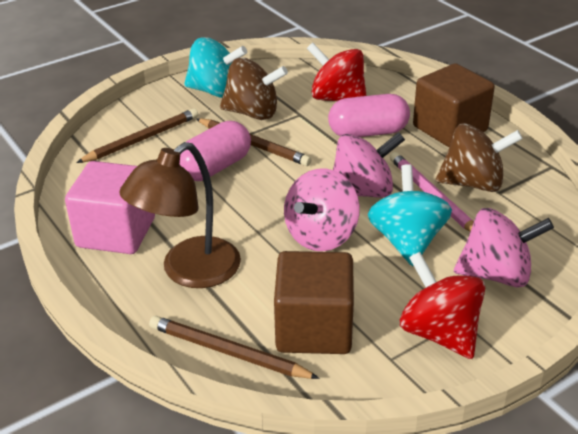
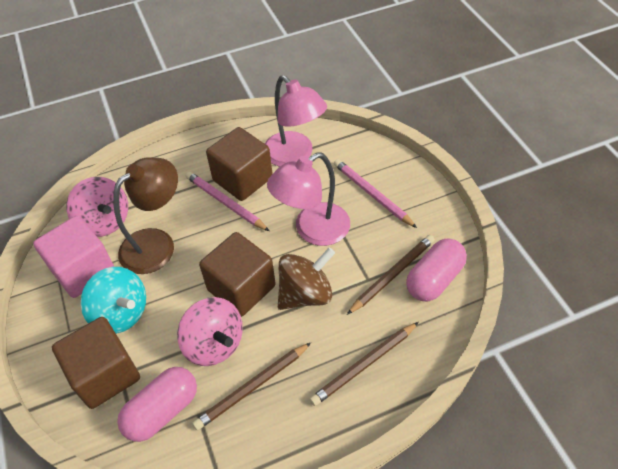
brown cube: 2 -> 3
brown spinning top: 2 -> 1
pink lamp: 0 -> 2
pink pencil: 1 -> 2
pink spinning top: 3 -> 2
red spinning top: 2 -> 0
turquoise spinning top: 2 -> 1

